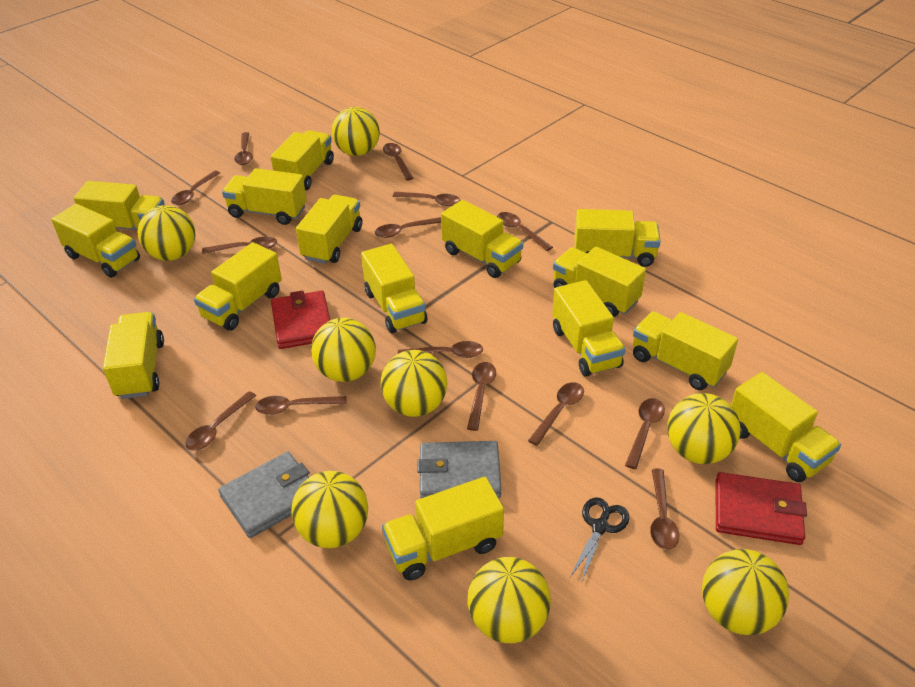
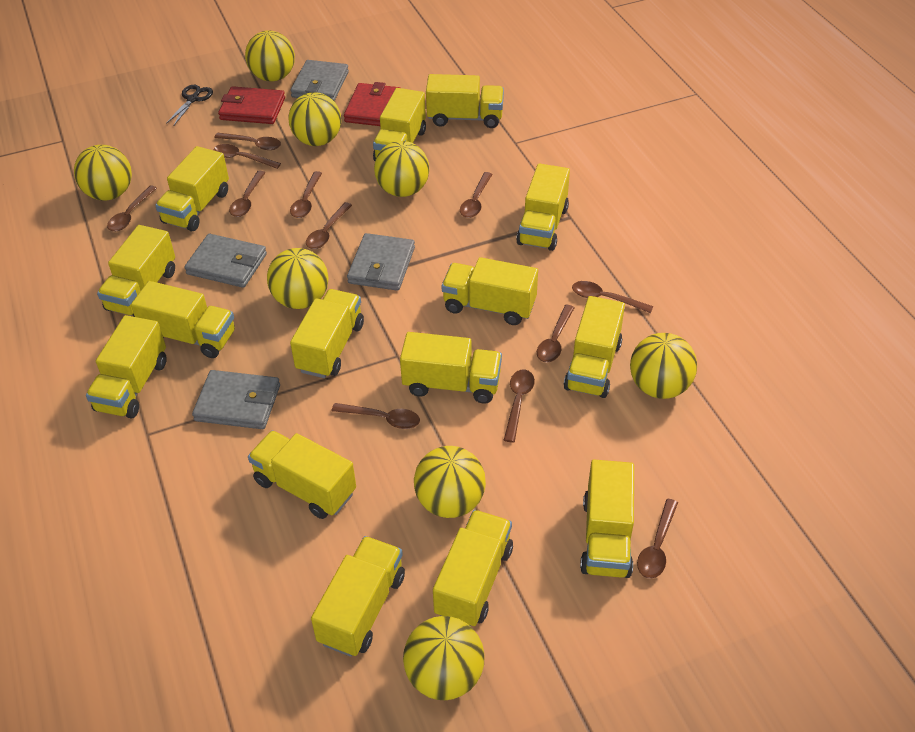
brown spoon: 14 -> 12
grey wallet: 2 -> 4

